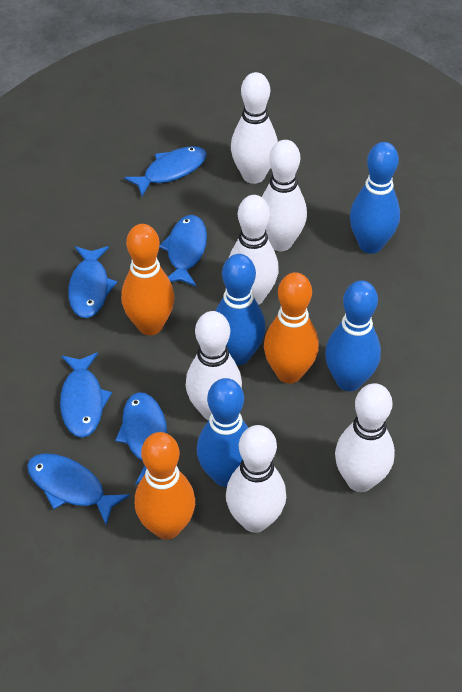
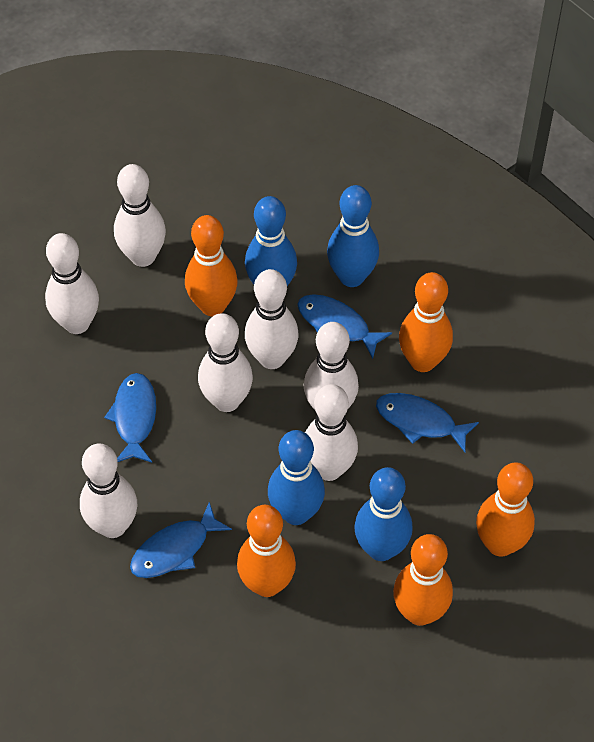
blue fish: 6 -> 4
orange bowling pin: 3 -> 5
white bowling pin: 6 -> 7

